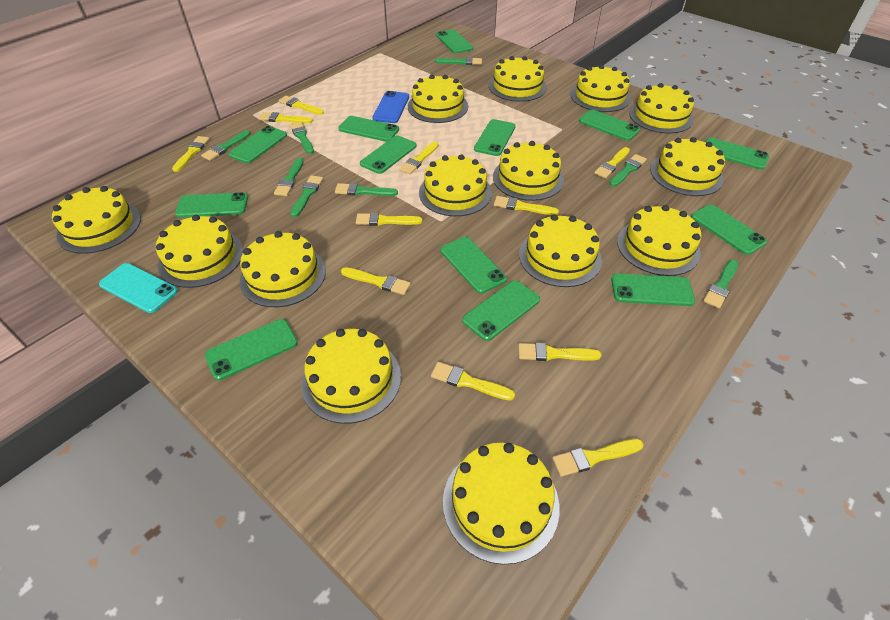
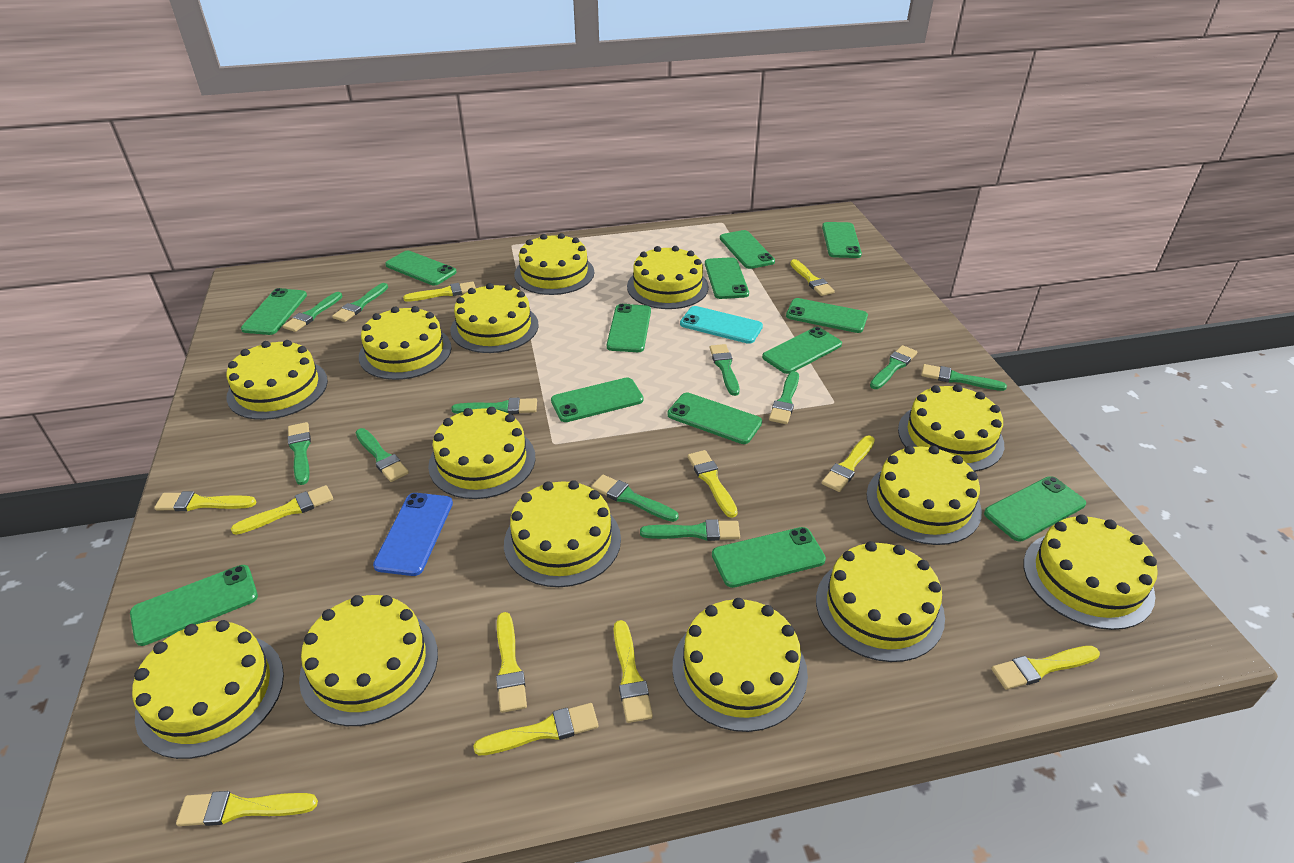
green brush: 8 -> 11

